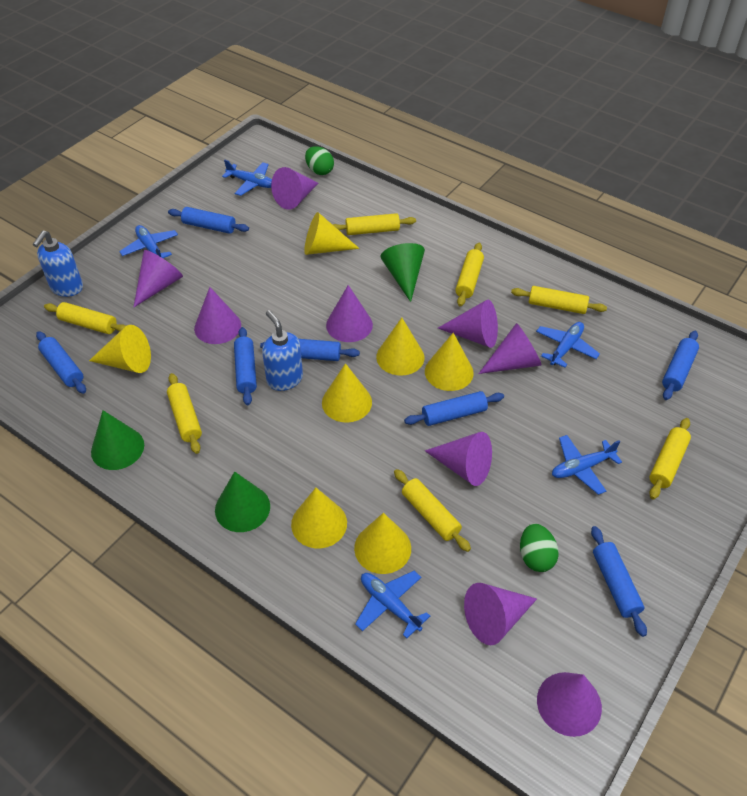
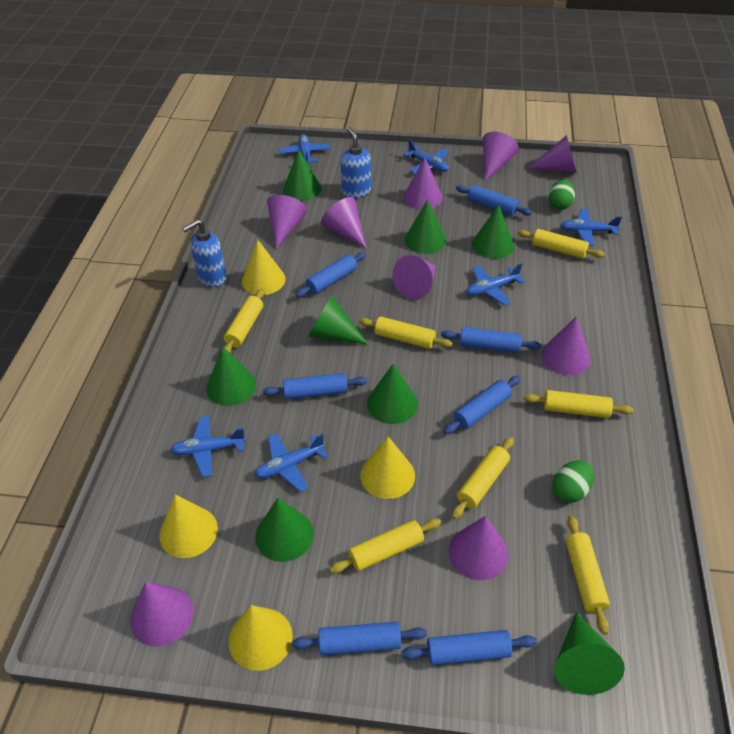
blue plane: 5 -> 6
green cone: 3 -> 8
yellow cone: 7 -> 4

